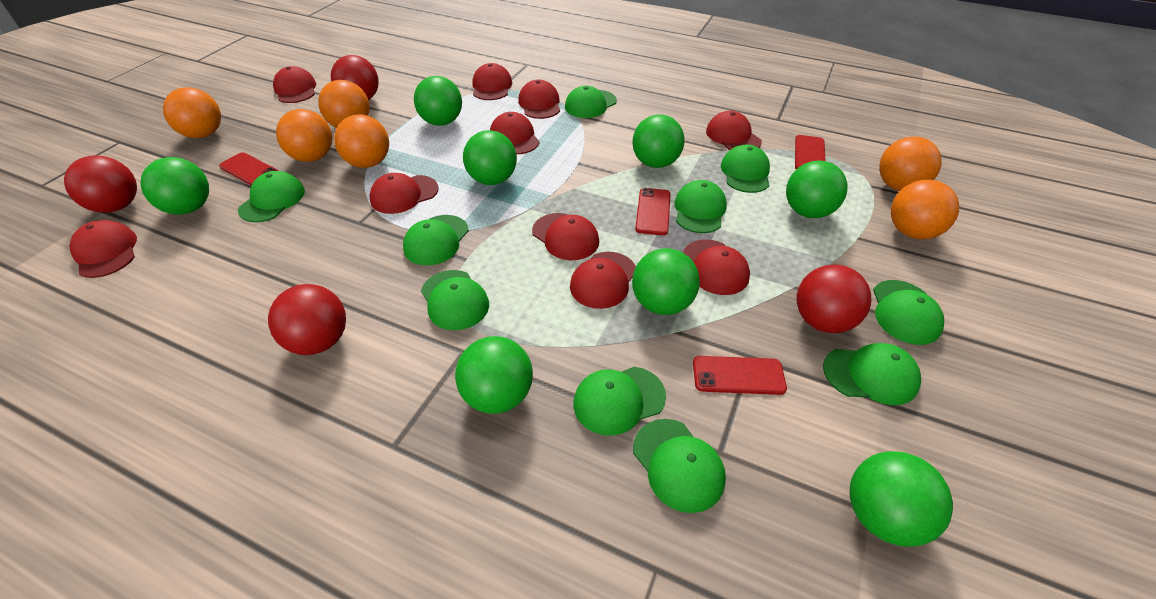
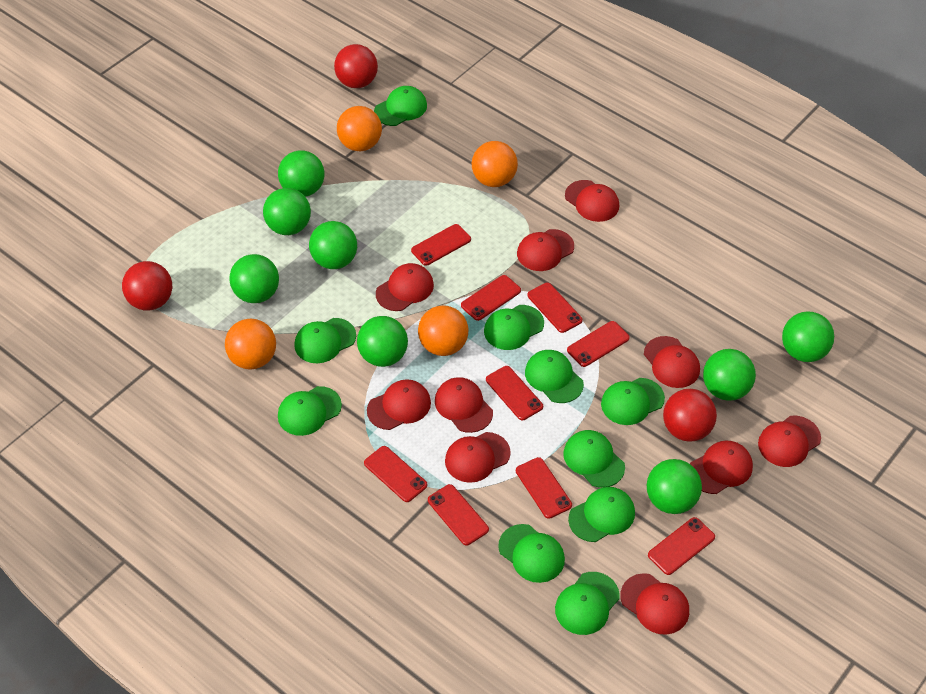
orange ball: 6 -> 4
red ball: 4 -> 3
red phone: 4 -> 9

